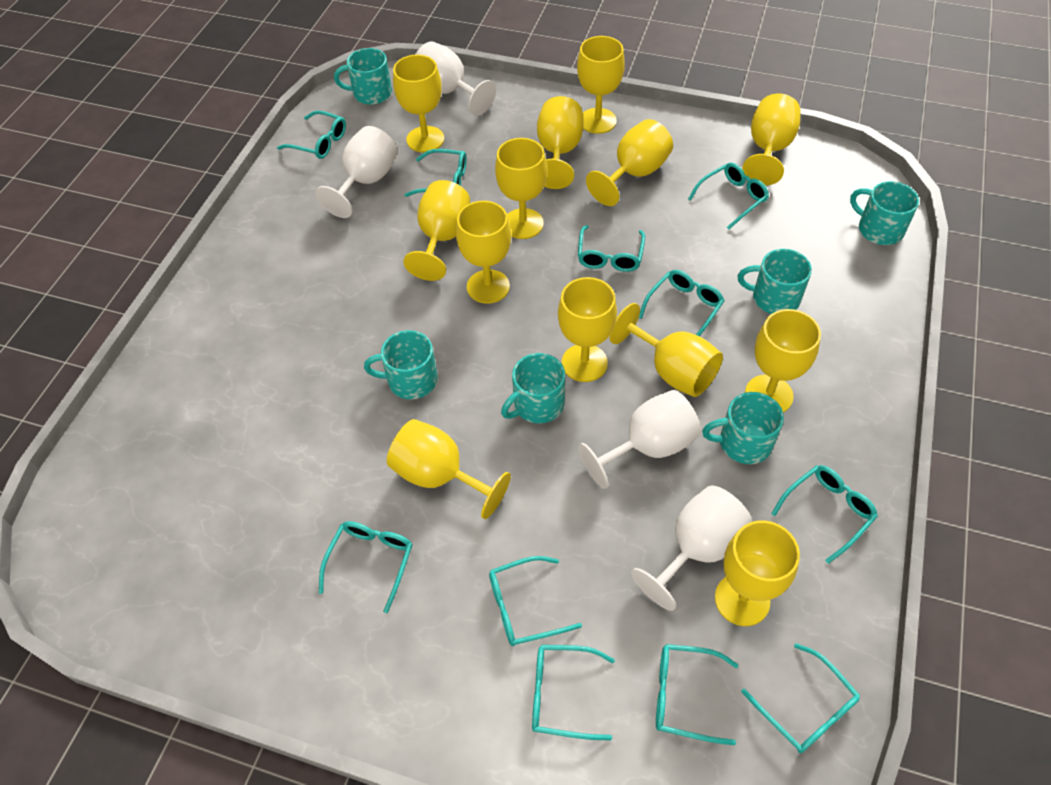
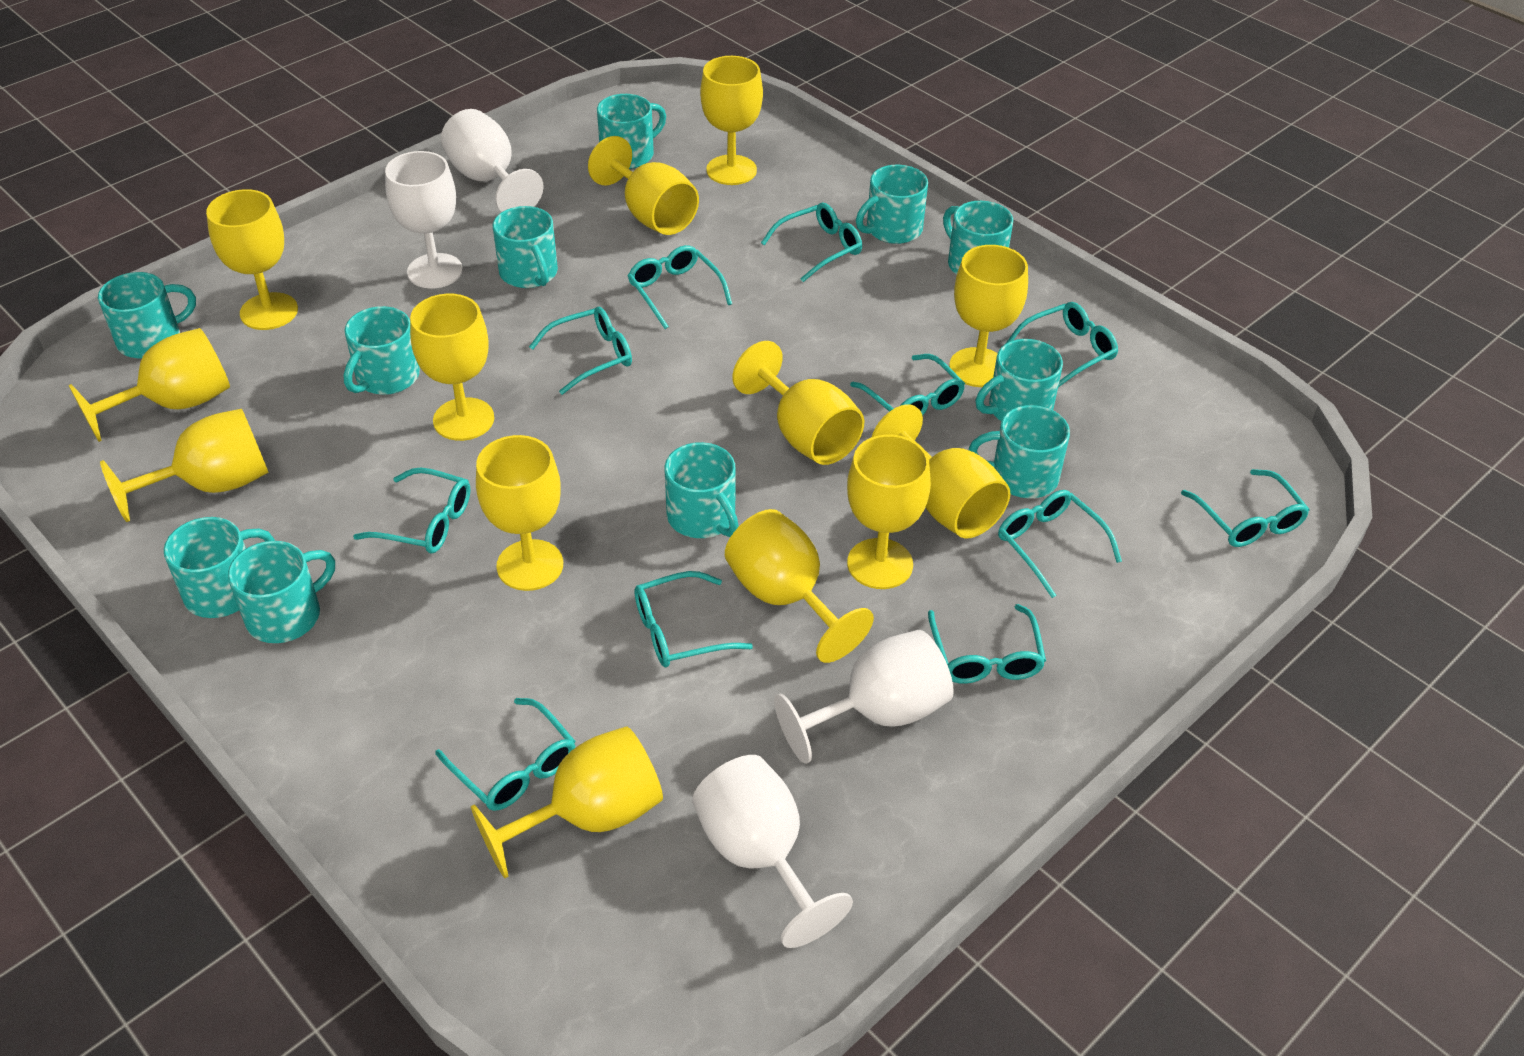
turquoise mug: 6 -> 11

